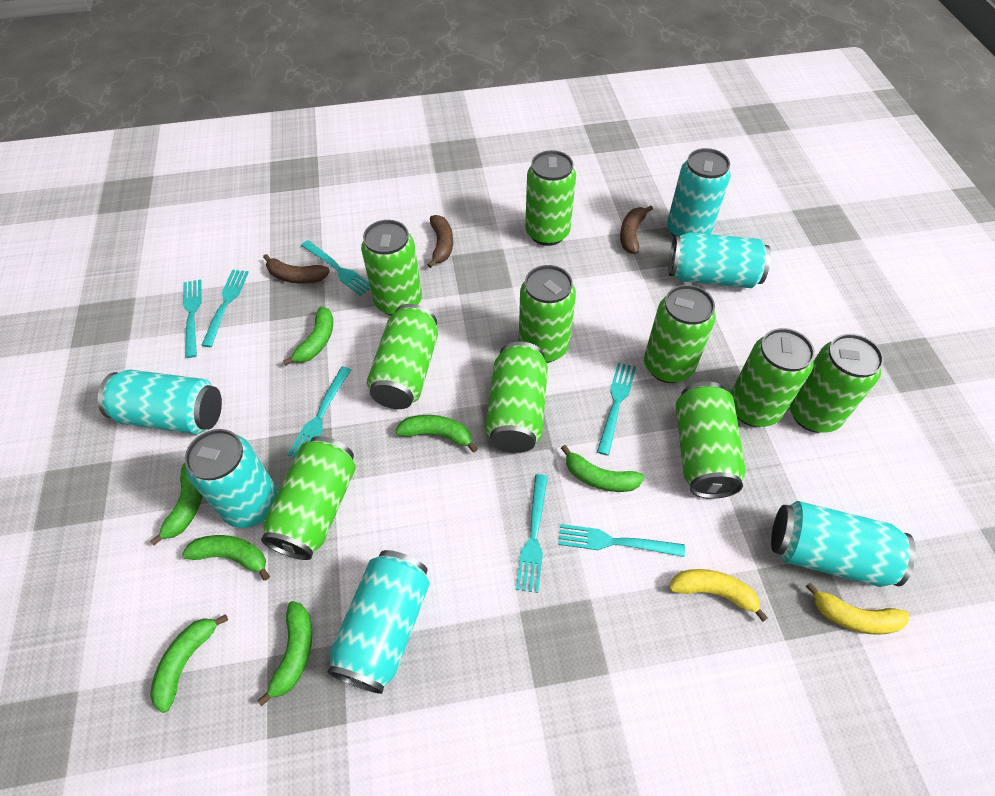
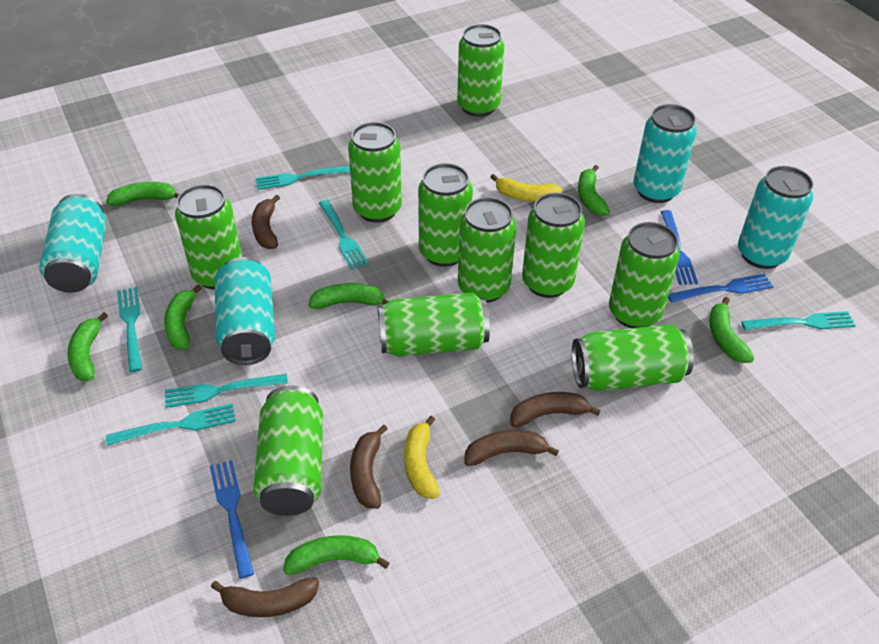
blue fork: 0 -> 3
brown banana: 3 -> 5
turquoise can: 6 -> 4
turquoise fork: 7 -> 6

